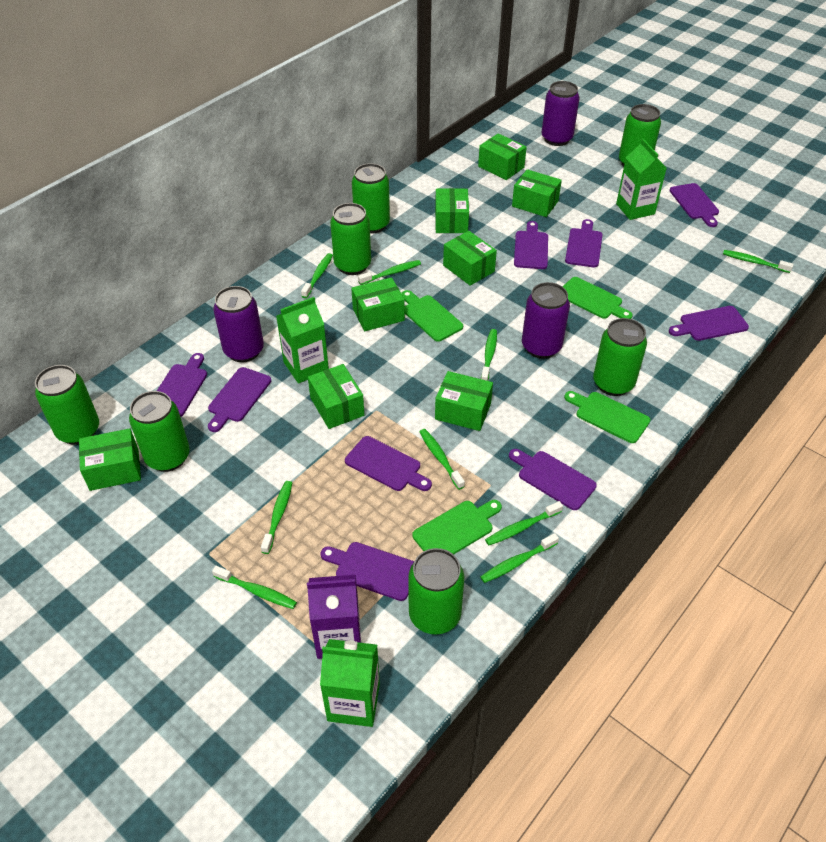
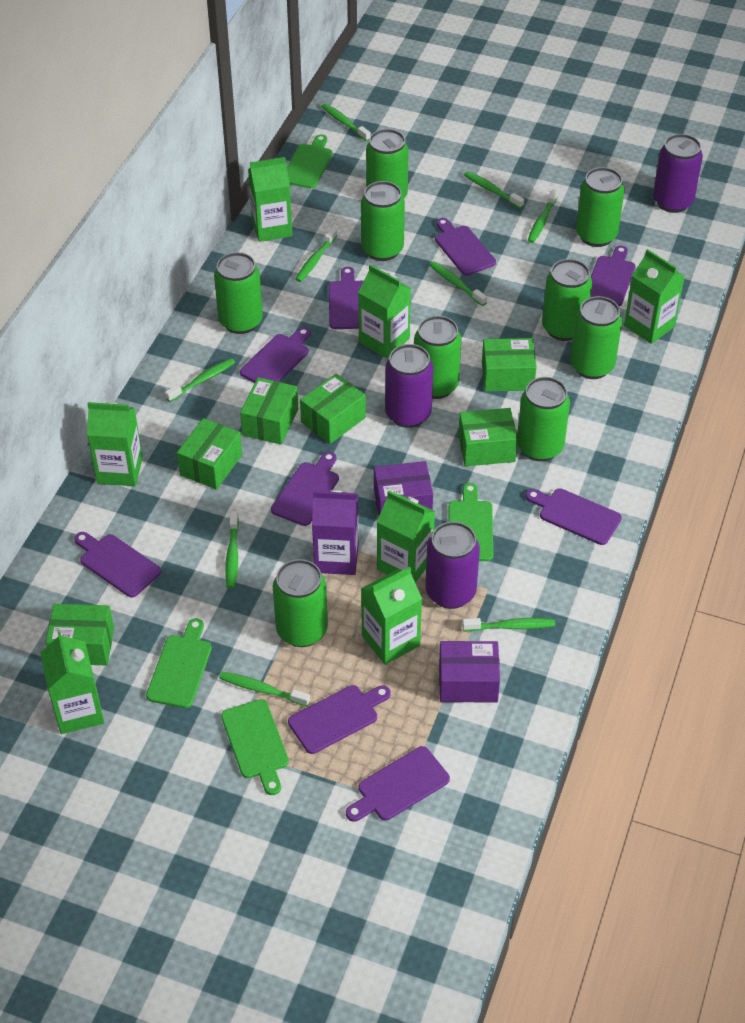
green box: 8 -> 6
green can: 7 -> 9
green carton: 3 -> 7
purple box: 0 -> 2

